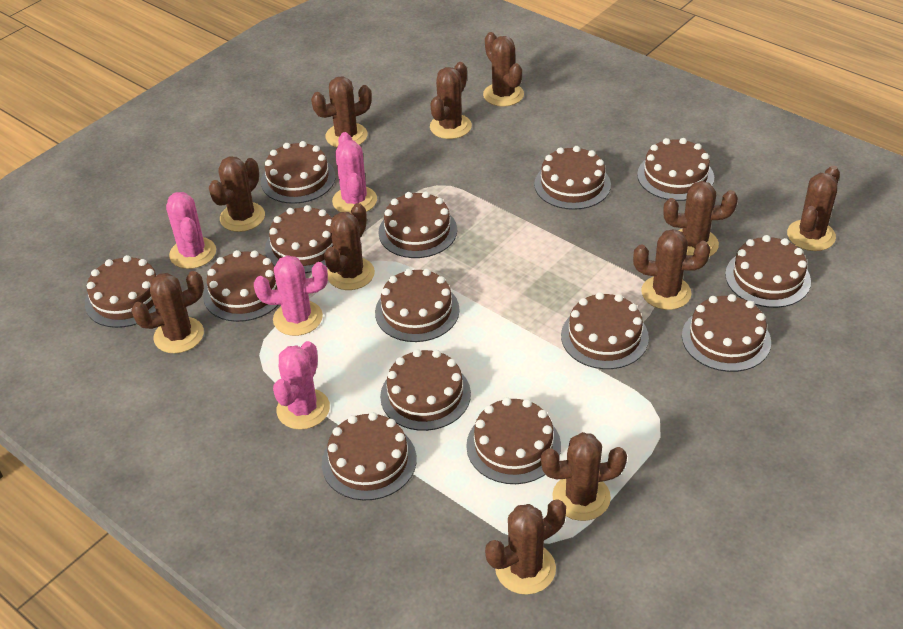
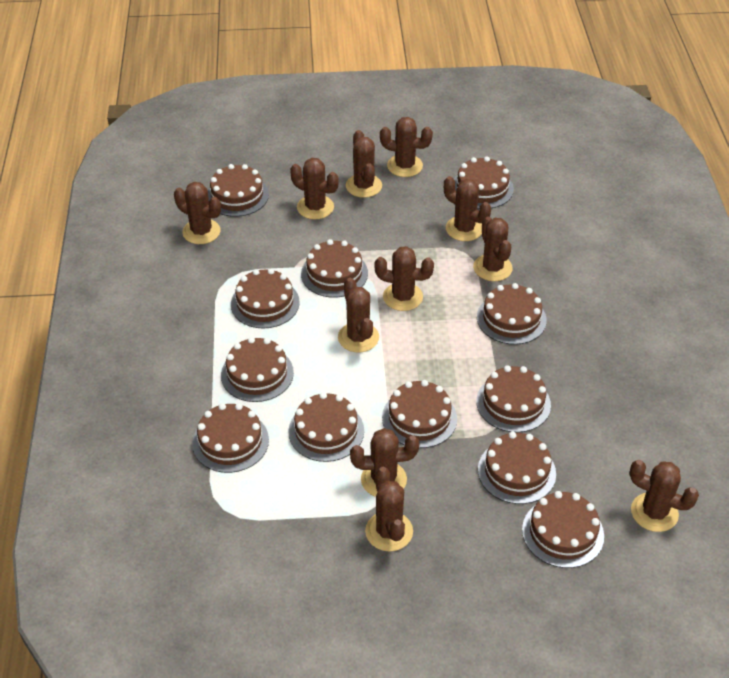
brown cake: 14 -> 12
pink cactus: 4 -> 0

